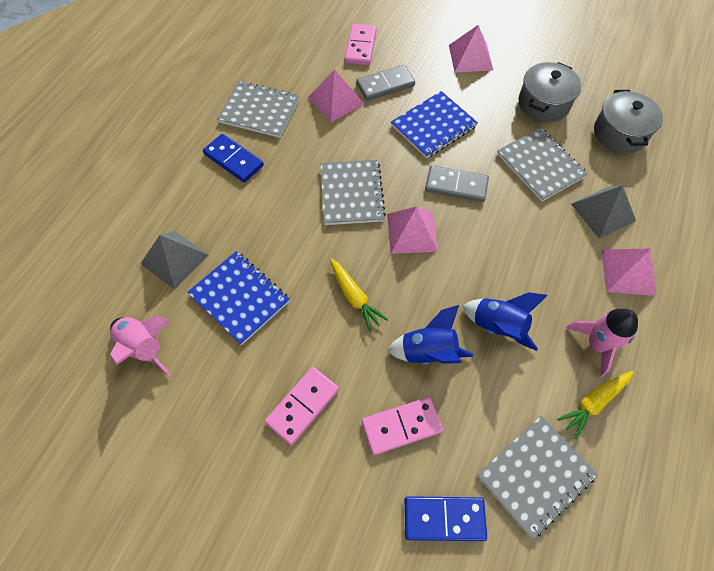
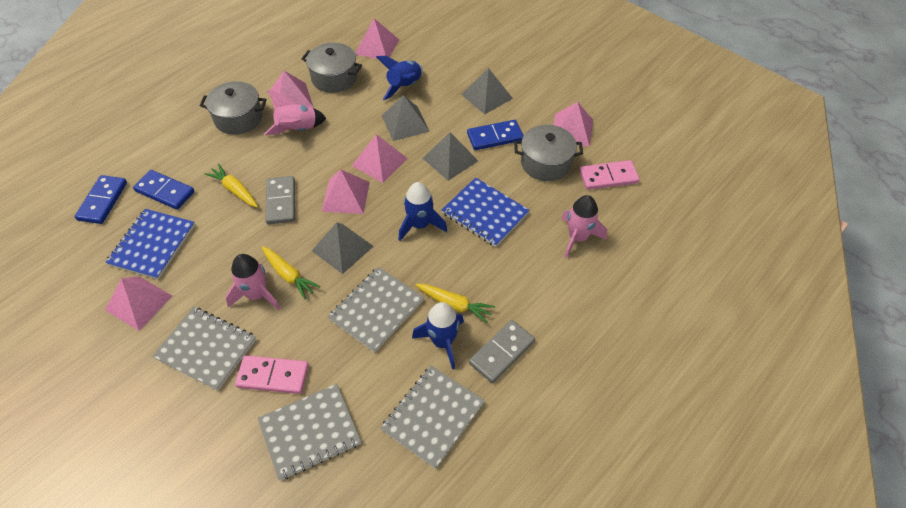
blue domino: 2 -> 3
blue rocket: 2 -> 3
grey pot: 2 -> 3
grey pyramid: 2 -> 4
pink domino: 3 -> 2
pink pyramid: 4 -> 6
pink rocket: 2 -> 3
yellow carrot: 2 -> 3

